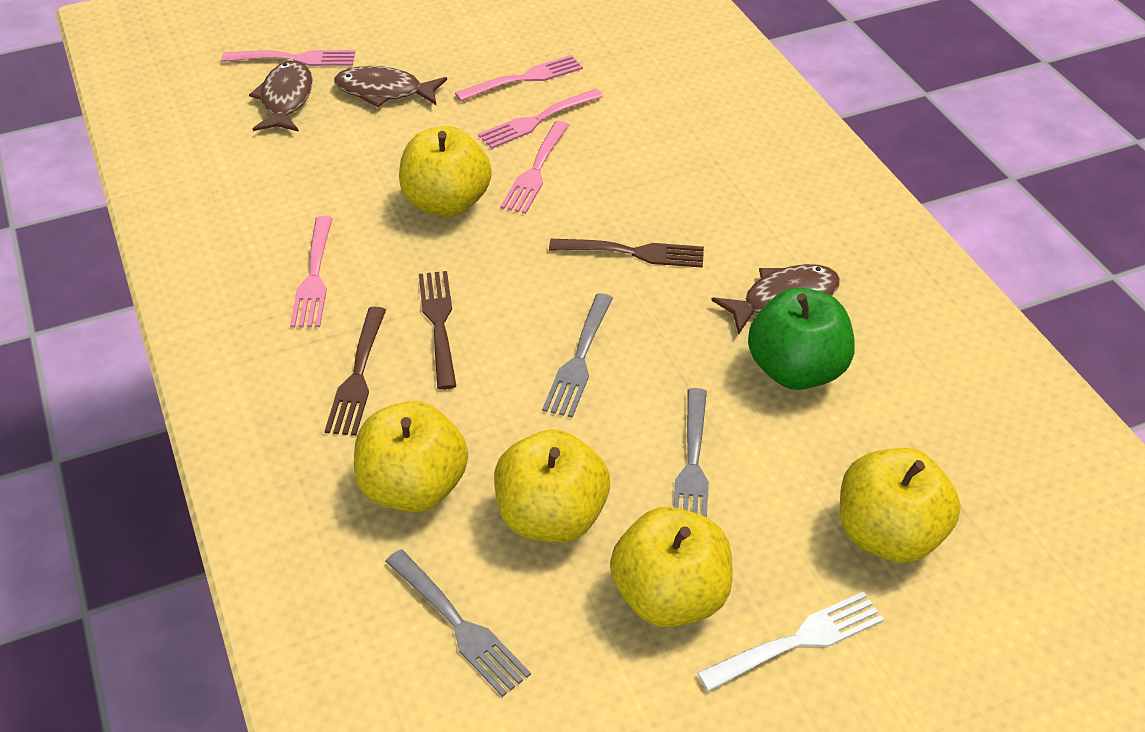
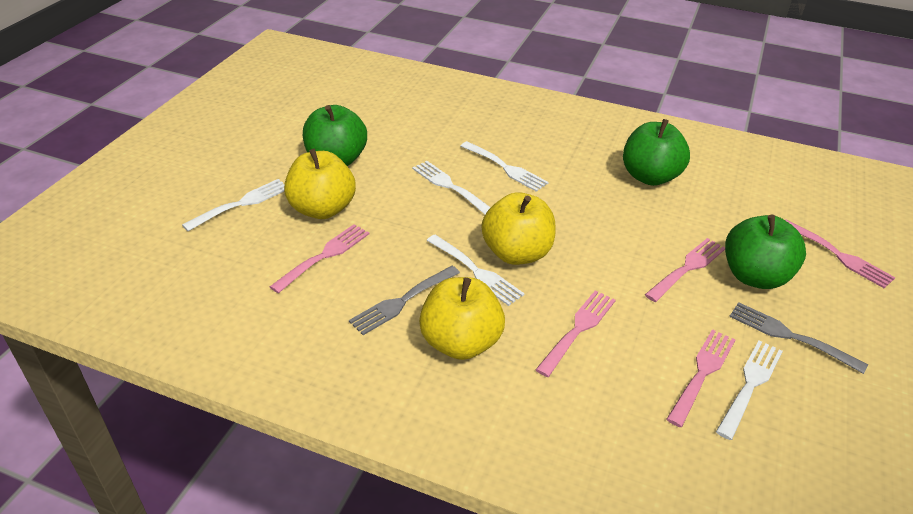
brown fish: 3 -> 0
brown fork: 3 -> 0
green apple: 1 -> 3
grey fork: 3 -> 2
white fork: 1 -> 5
yellow apple: 5 -> 3

